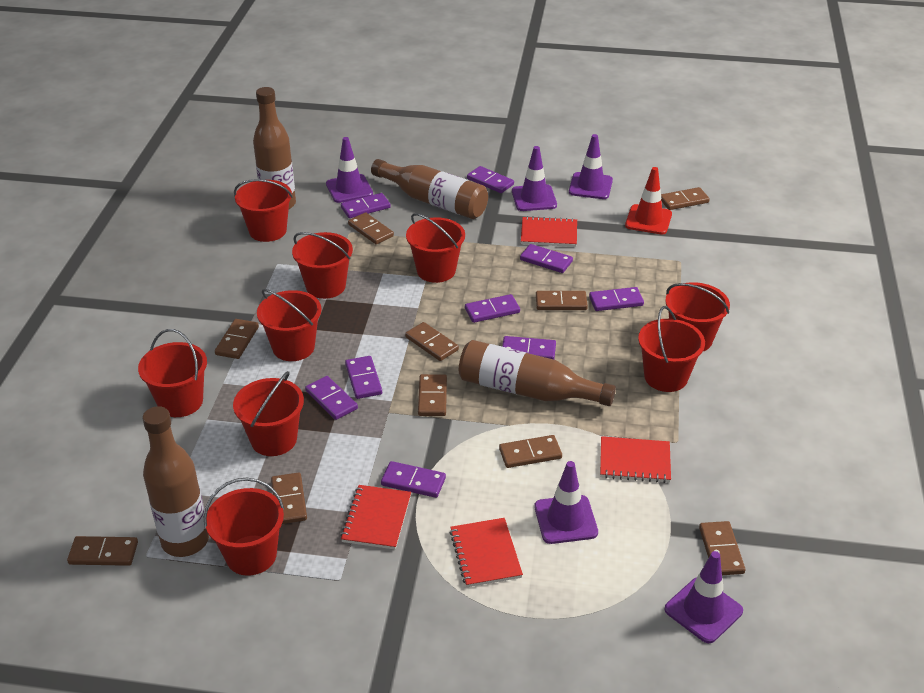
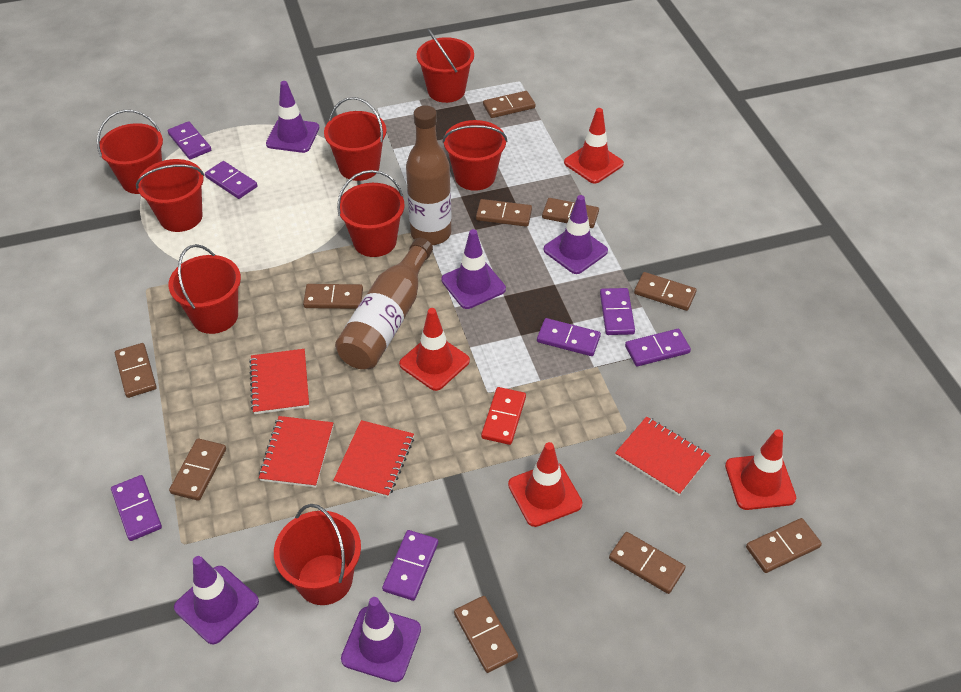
brown bottle: 4 -> 2
purple domino: 9 -> 7
red bucket: 9 -> 8
red domino: 0 -> 1
red traffic cone: 1 -> 4

